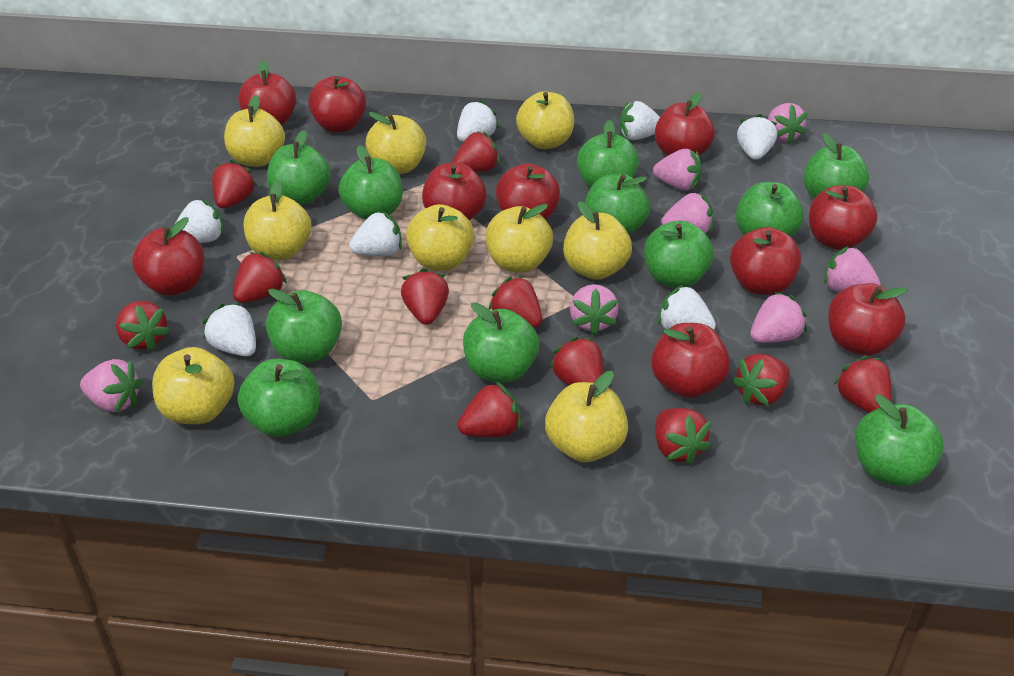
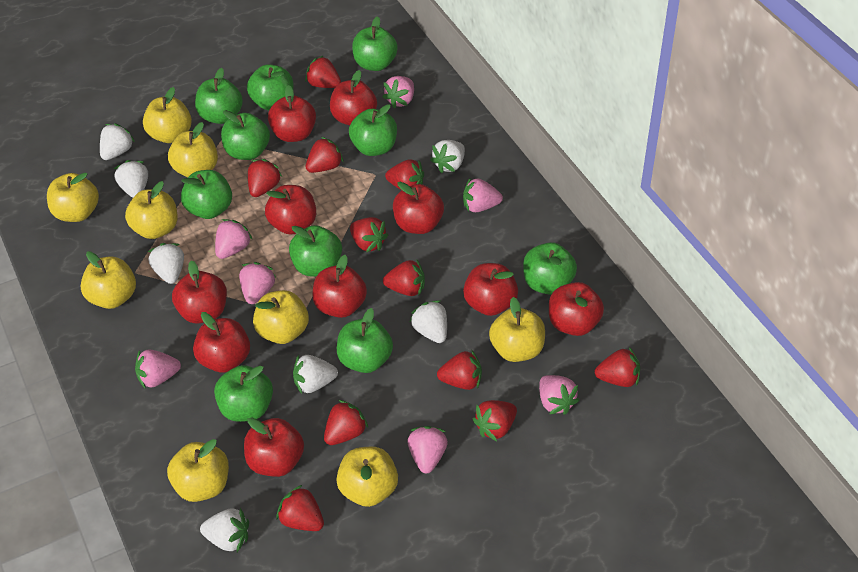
green apple: 11 -> 10

